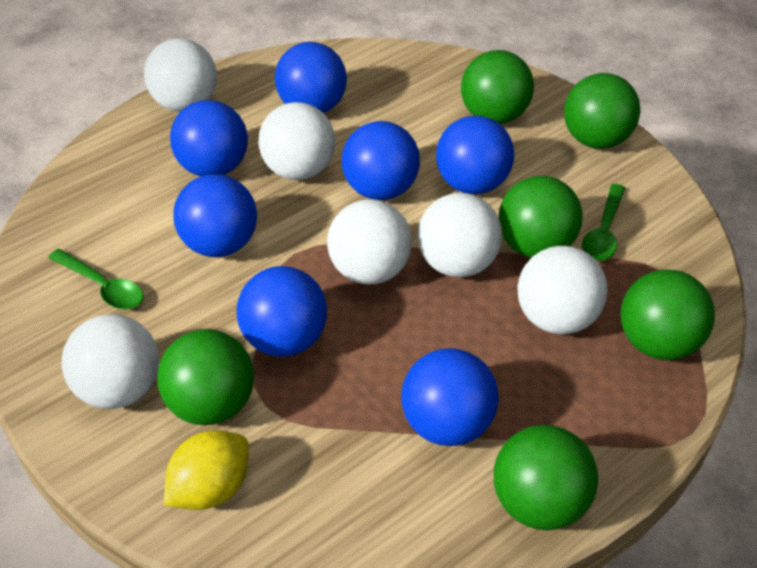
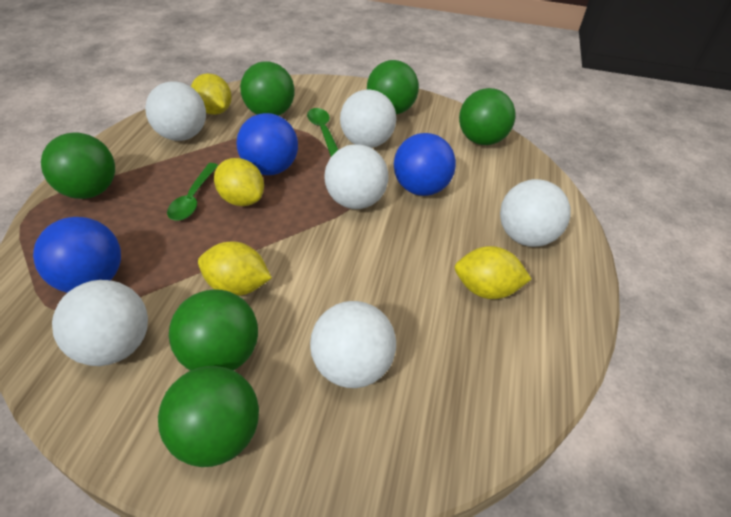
blue ball: 7 -> 3
yellow lemon: 1 -> 4

